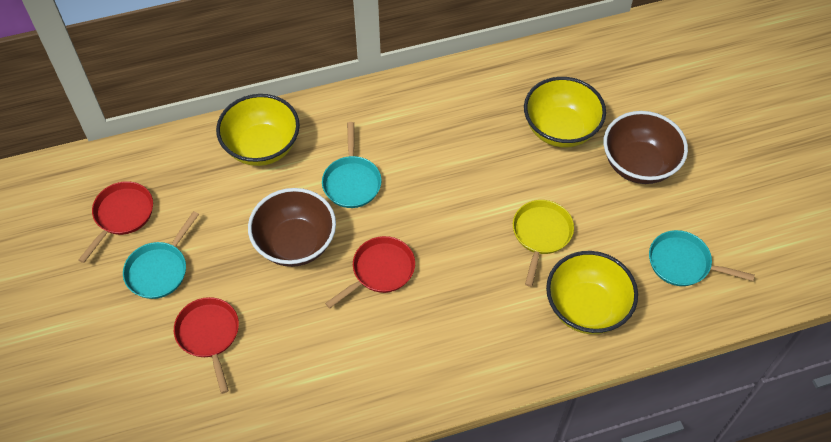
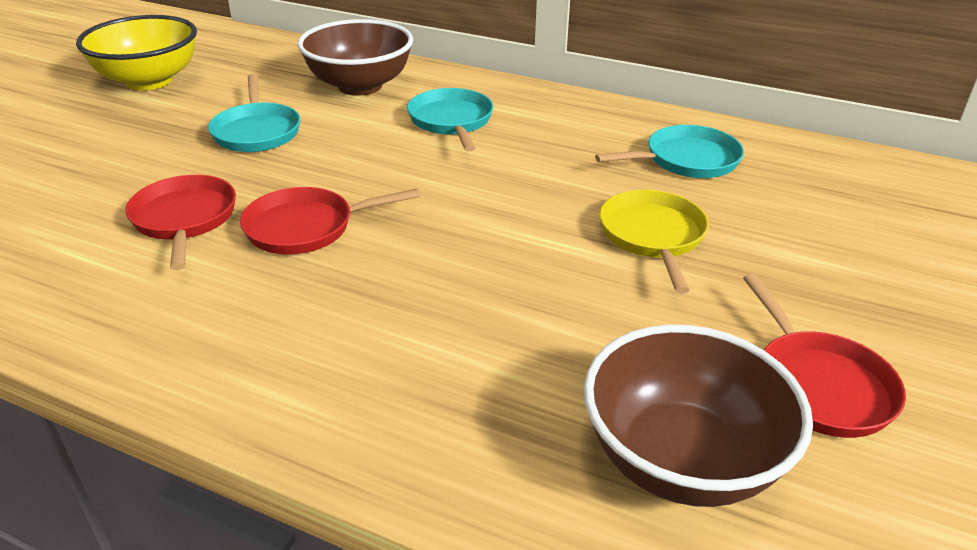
yellow bowl: 3 -> 1

